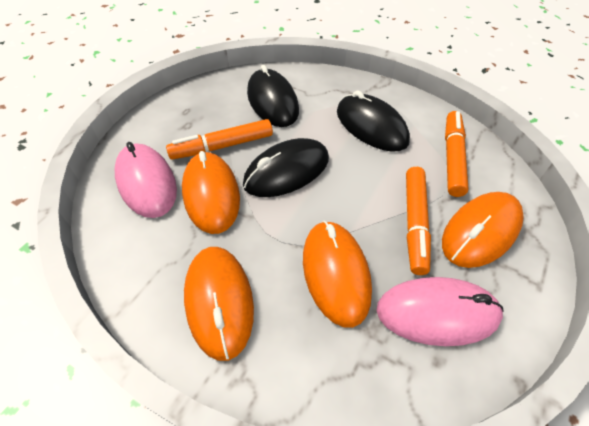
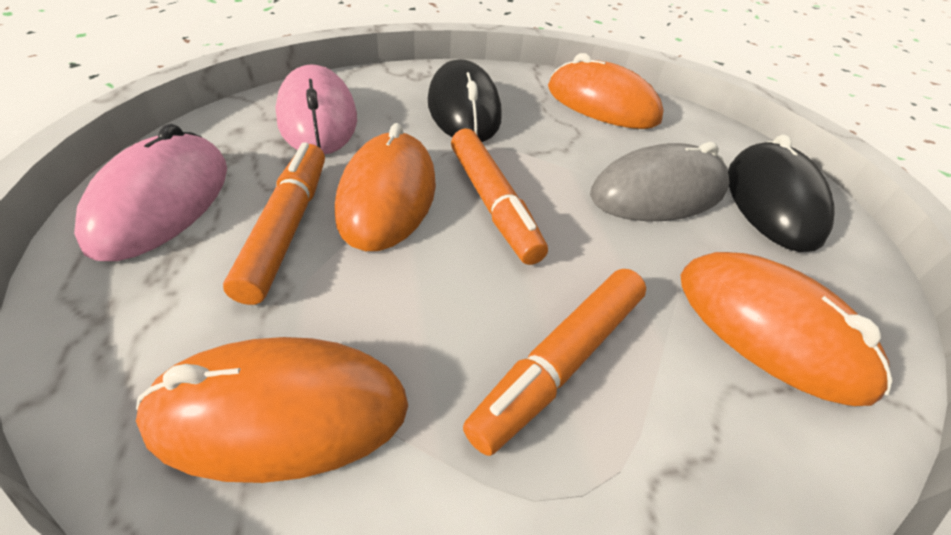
black mouse: 3 -> 2
grey mouse: 0 -> 1

